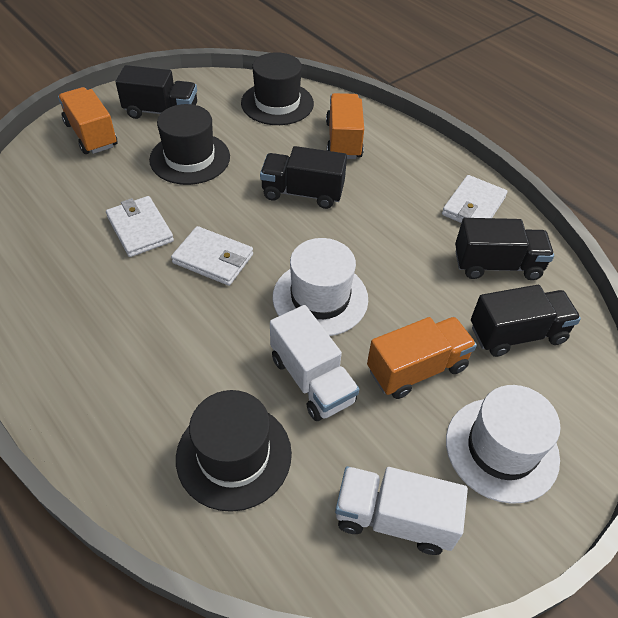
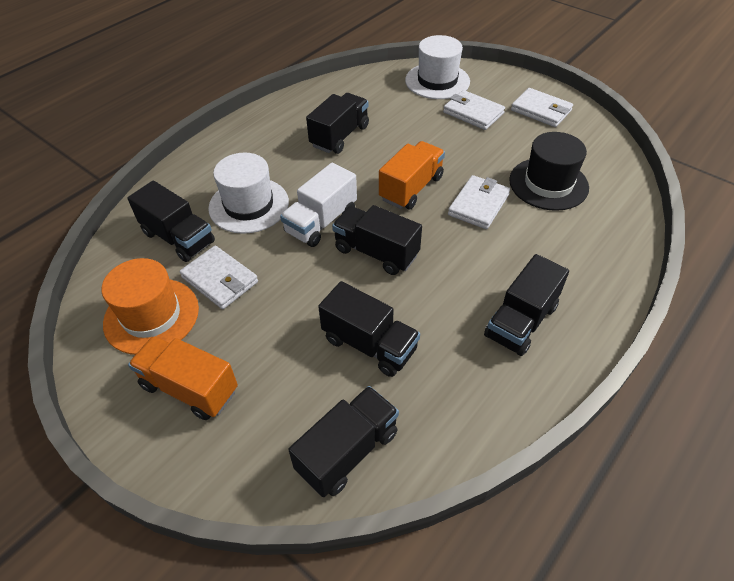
black hat: 3 -> 1
black truck: 4 -> 6
orange hat: 0 -> 1
orange truck: 3 -> 2
white truck: 2 -> 1
white wallet: 3 -> 4

